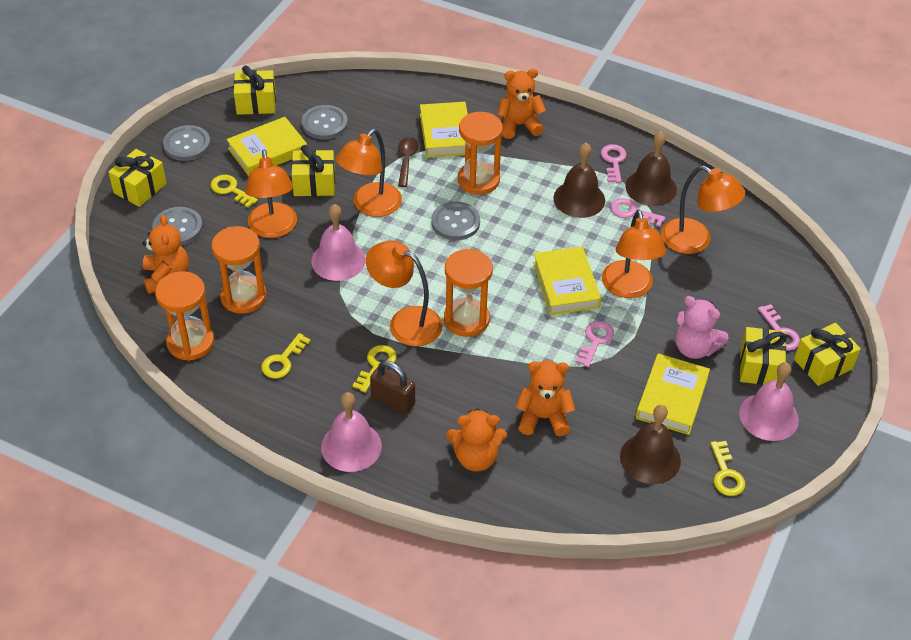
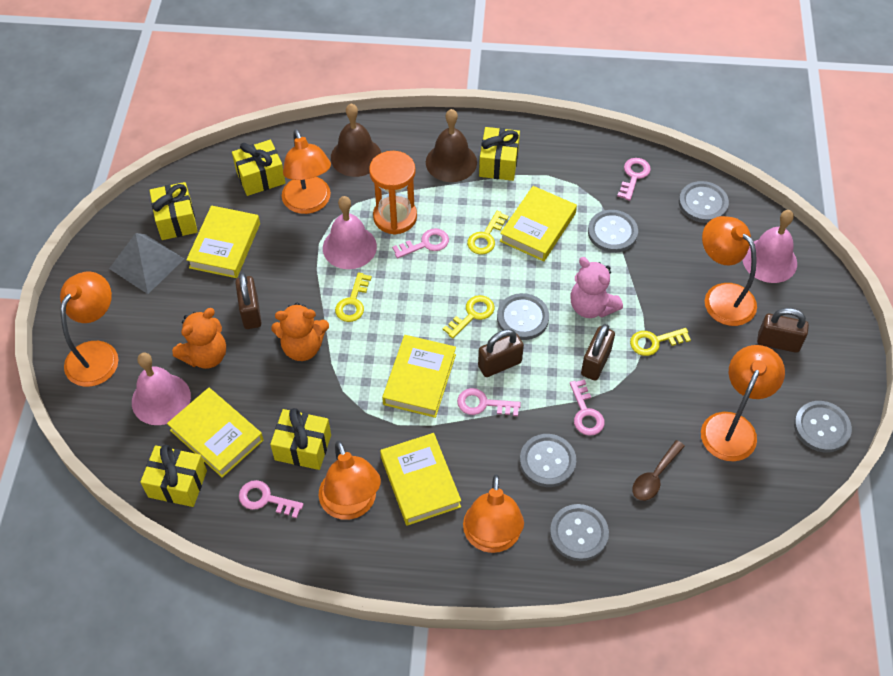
brown bell: 3 -> 2
brown padlock: 1 -> 4
grey button: 4 -> 6
grey pyramid: 0 -> 1
orange hourglass: 4 -> 1
orange lamp: 5 -> 6
orange teddy bear: 4 -> 2
pink key: 4 -> 5
yellow book: 4 -> 5

